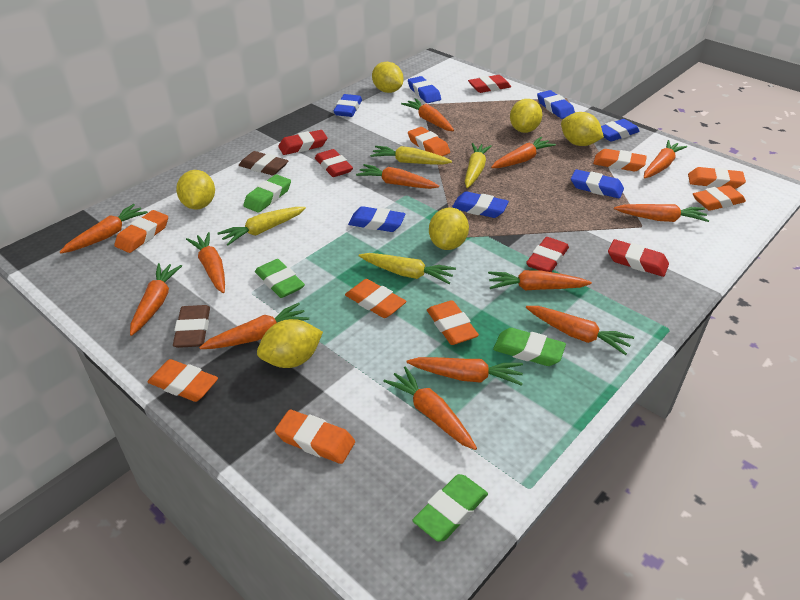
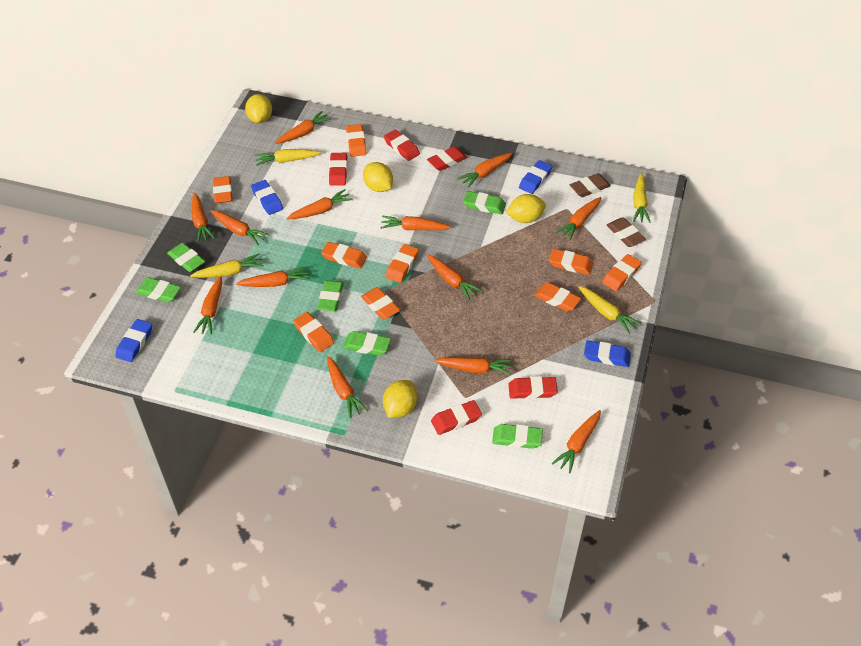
blue eraser: 7 -> 4
green eraser: 4 -> 6
yellow lemon: 6 -> 4

